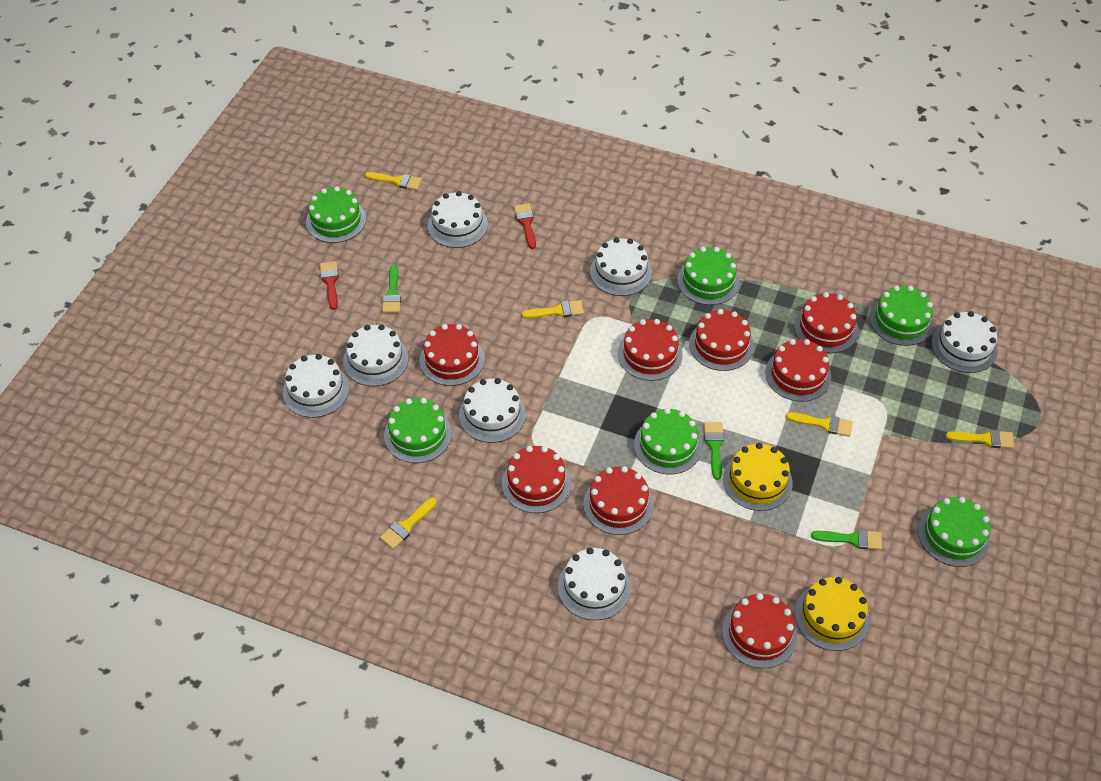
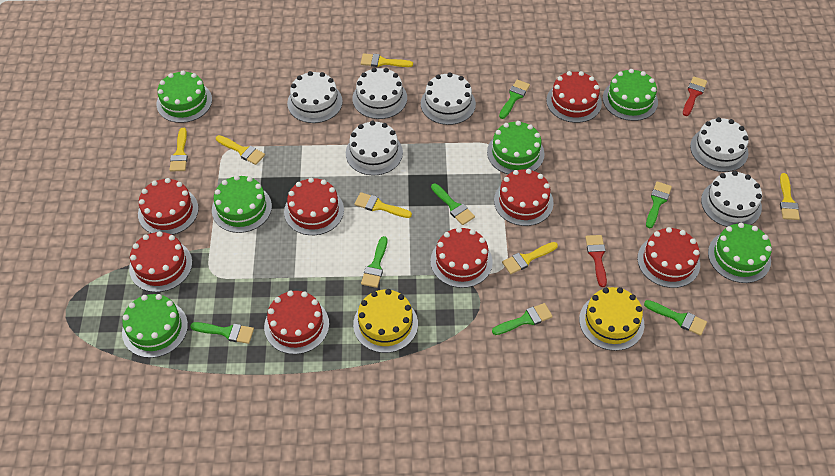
green brush: 3 -> 7
white cake: 7 -> 6
yellow brush: 5 -> 6

